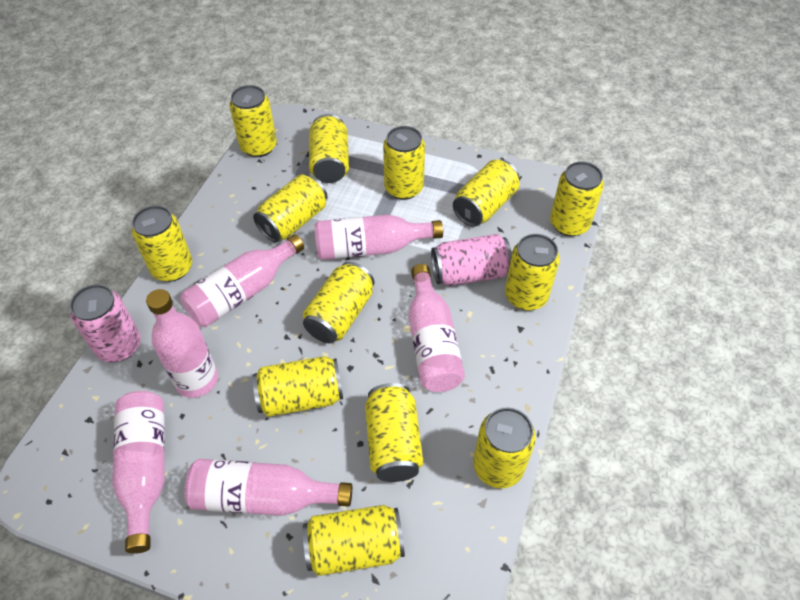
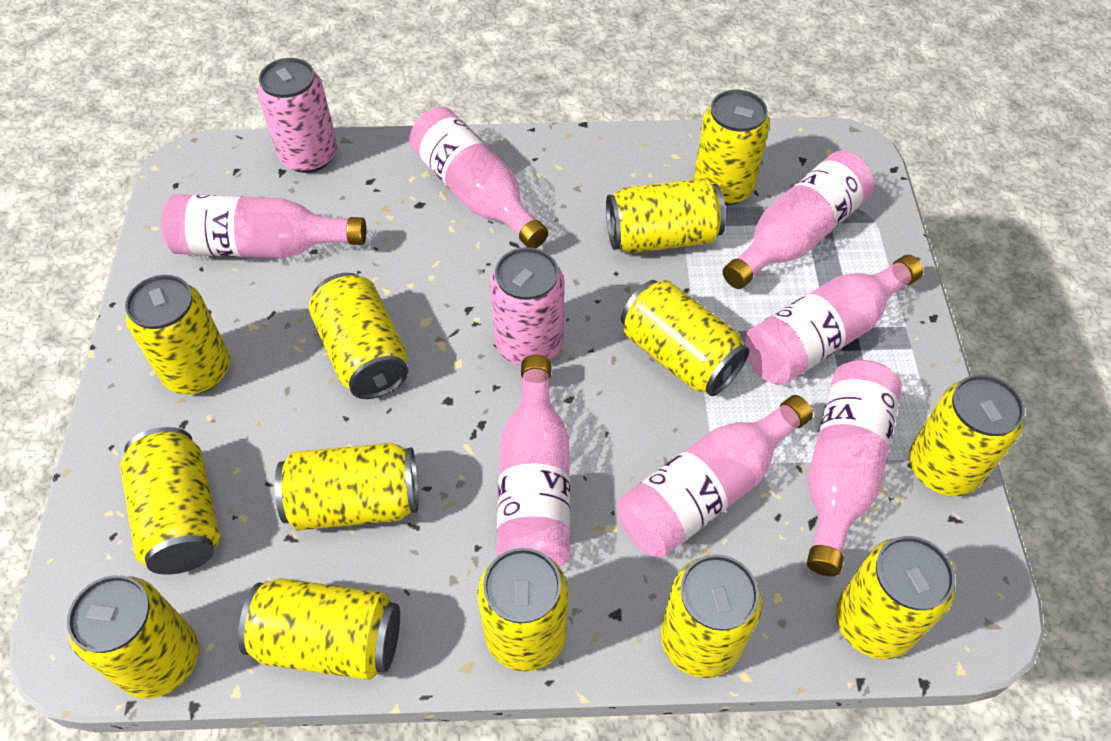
pink bottle: 6 -> 7

